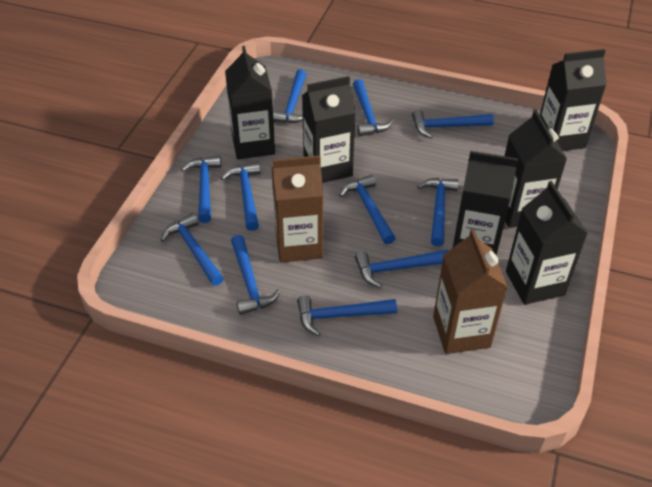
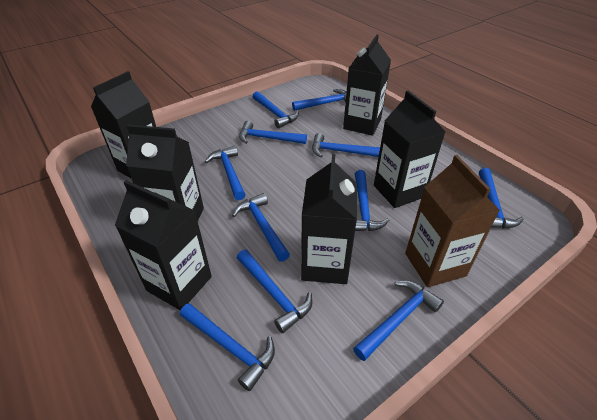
brown carton: 2 -> 1

